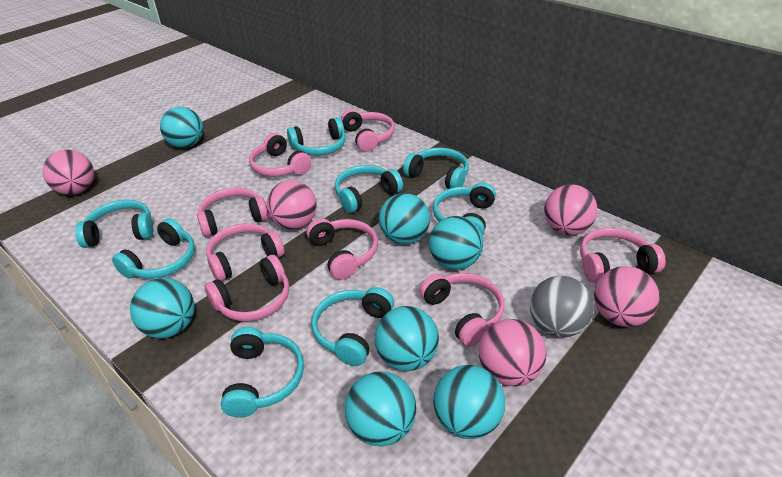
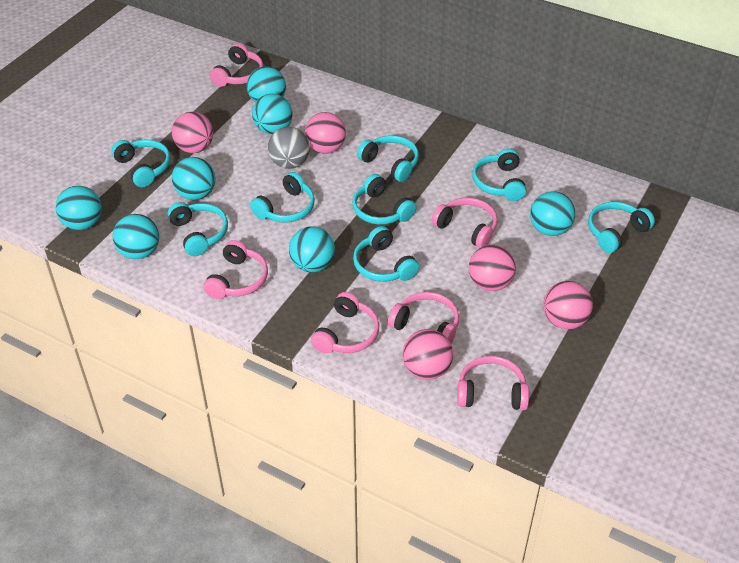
pink headphones: 8 -> 6

